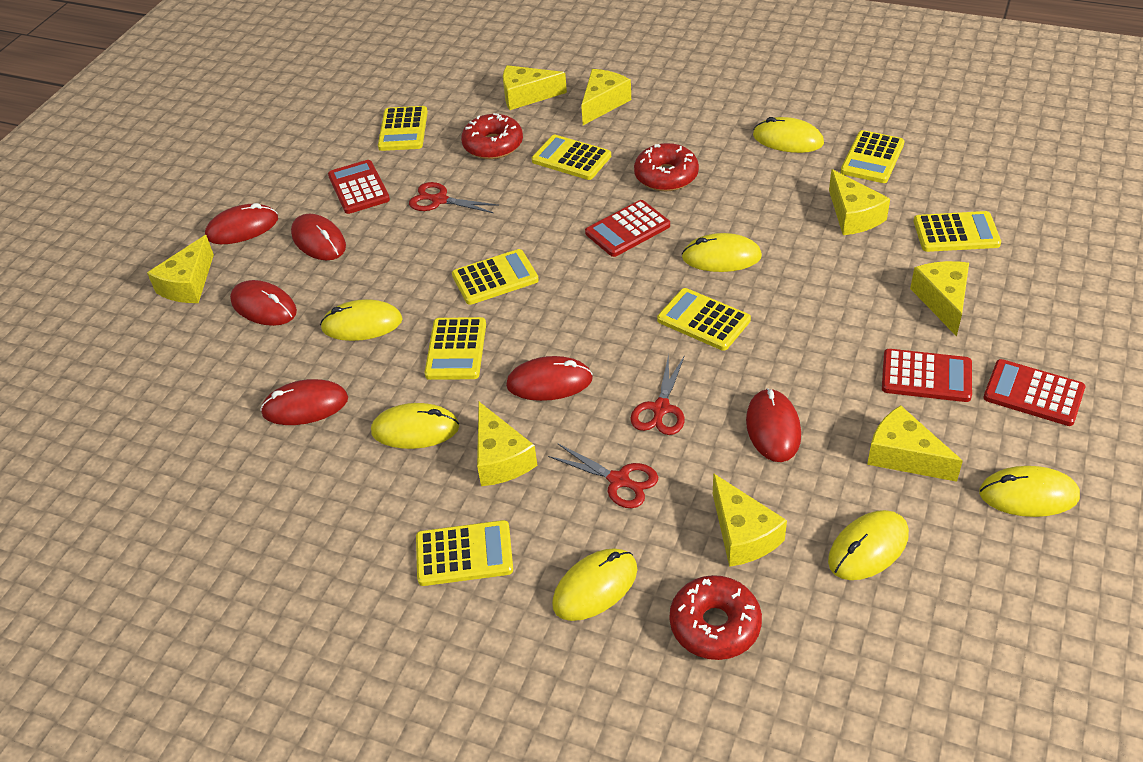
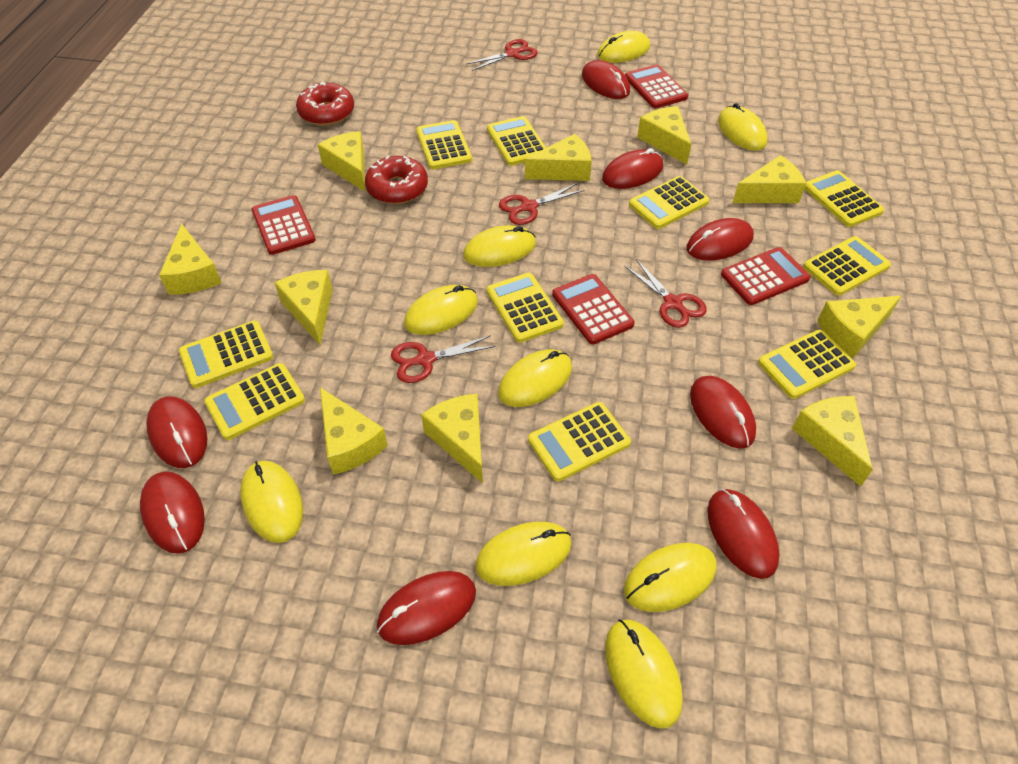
red donut: 3 -> 2
red mouse: 6 -> 8
red scissors: 3 -> 4
yellow calculator: 8 -> 10
yellow cheese: 8 -> 10
yellow mouse: 7 -> 9

